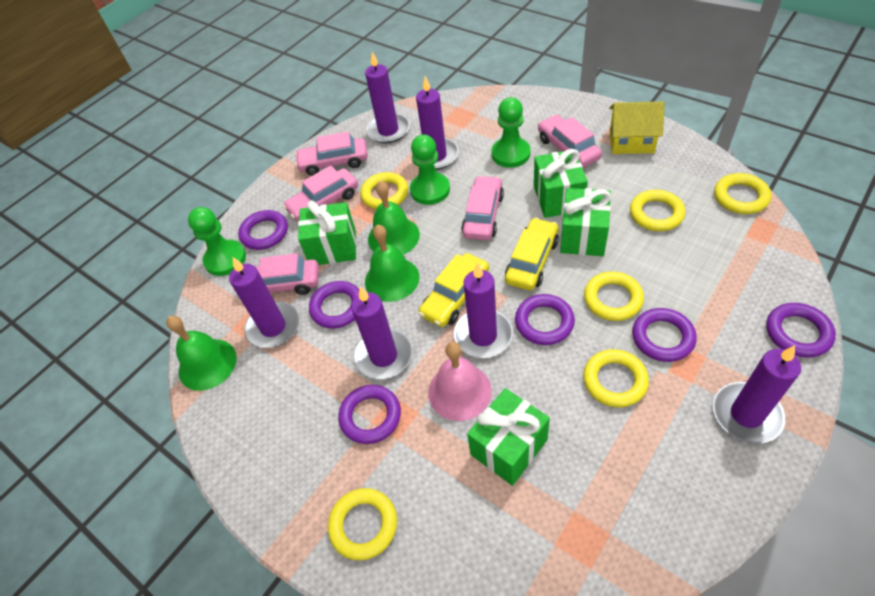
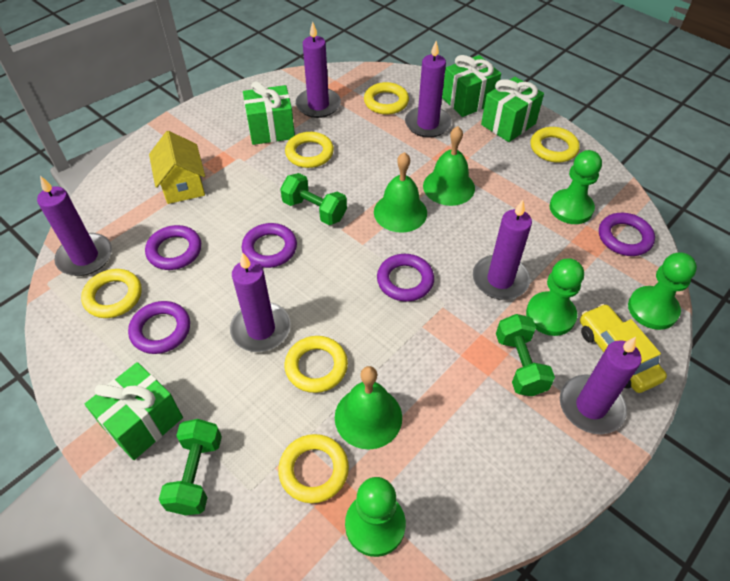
green dumbbell: 0 -> 3
green pawn: 3 -> 4
pink bell: 1 -> 0
pink car: 5 -> 0
purple ring: 6 -> 5
yellow car: 2 -> 1

